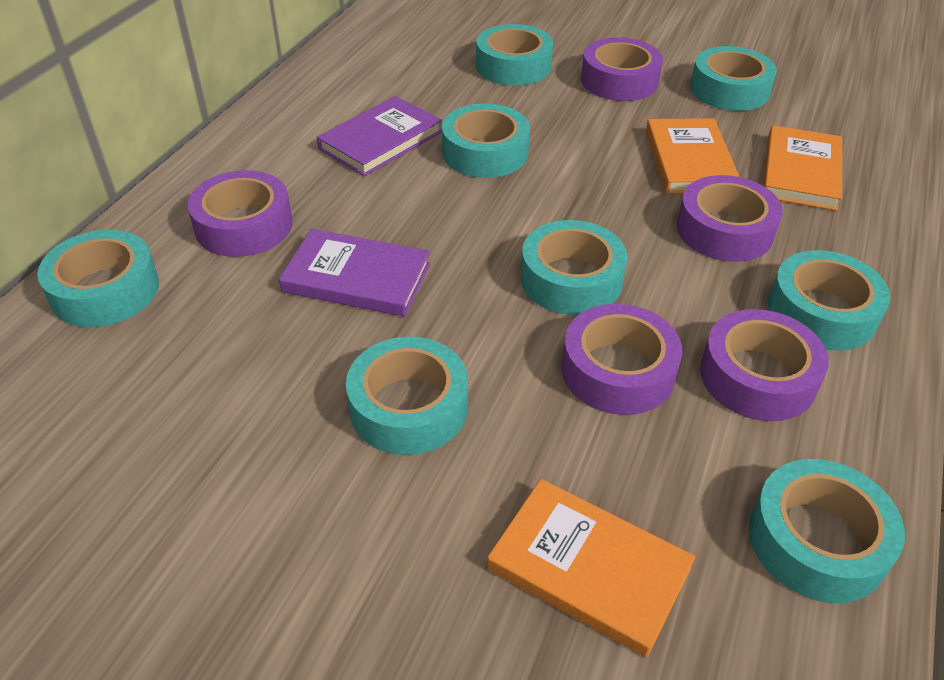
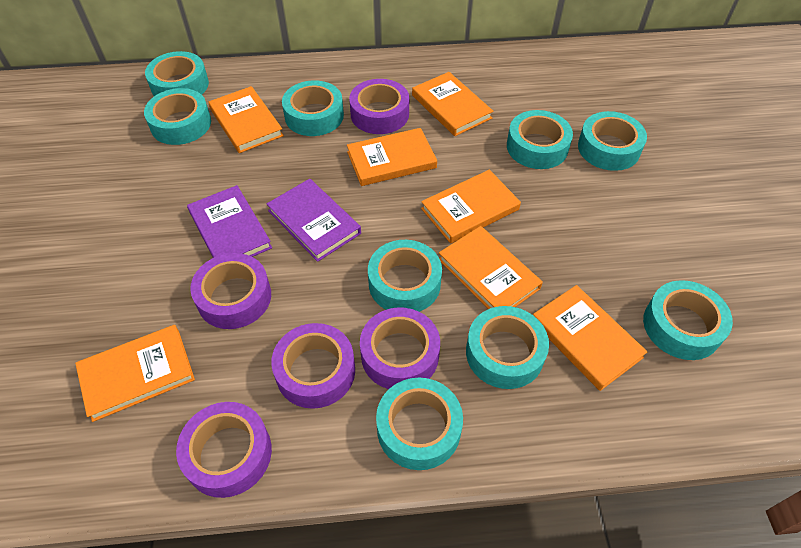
orange book: 3 -> 7
turquoise tape: 8 -> 9

